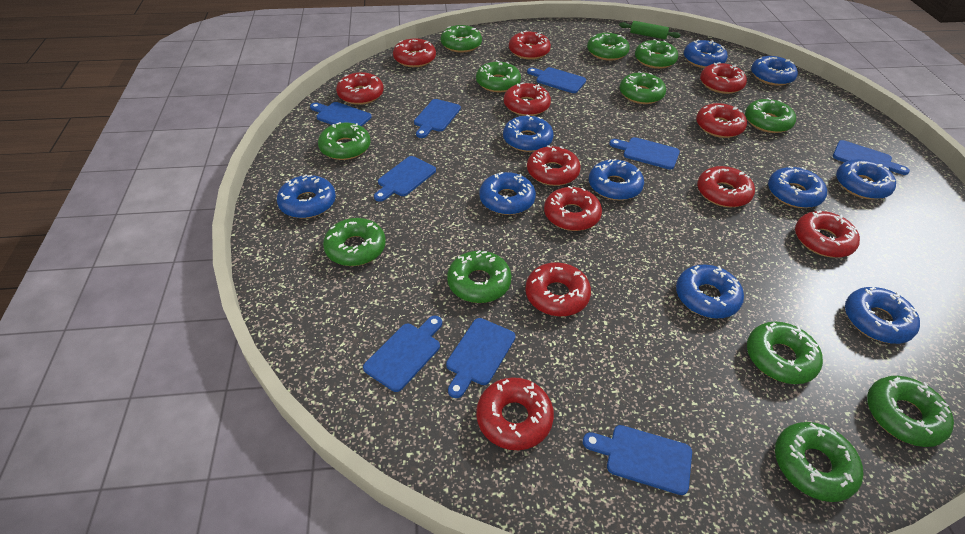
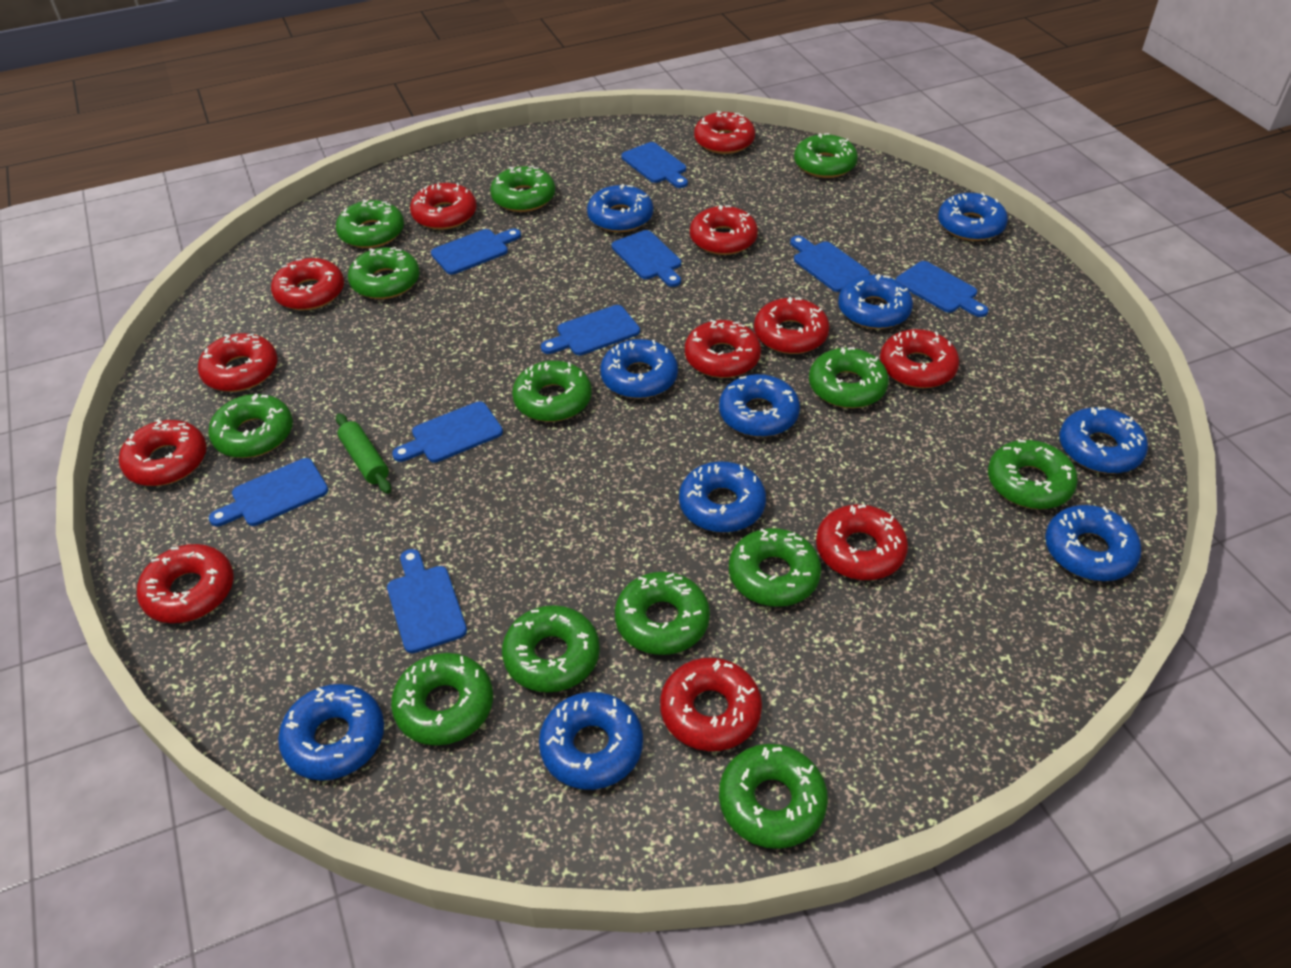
green donut: 12 -> 13

